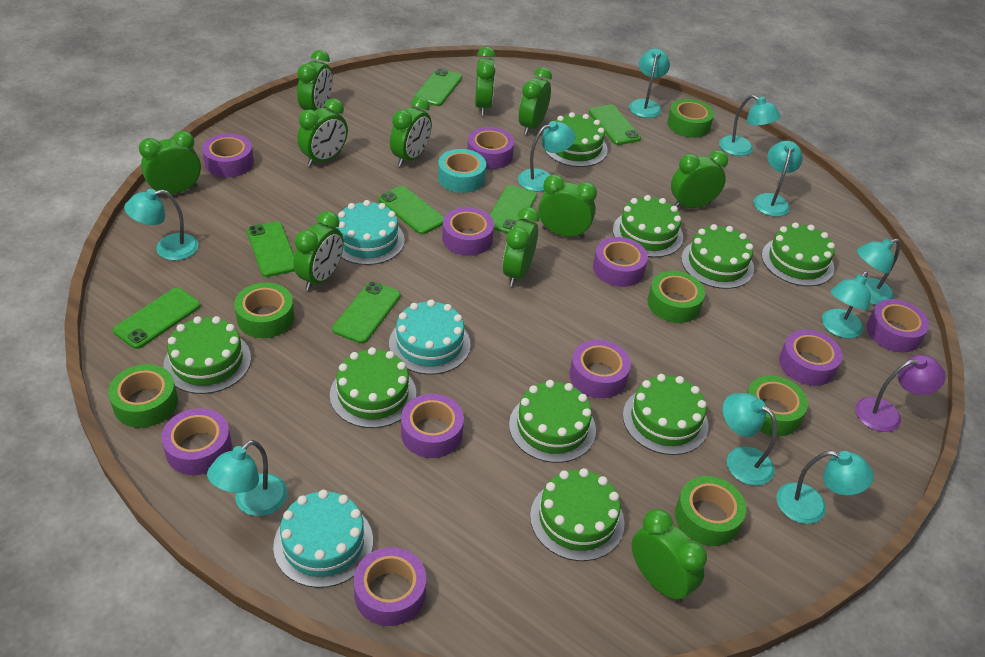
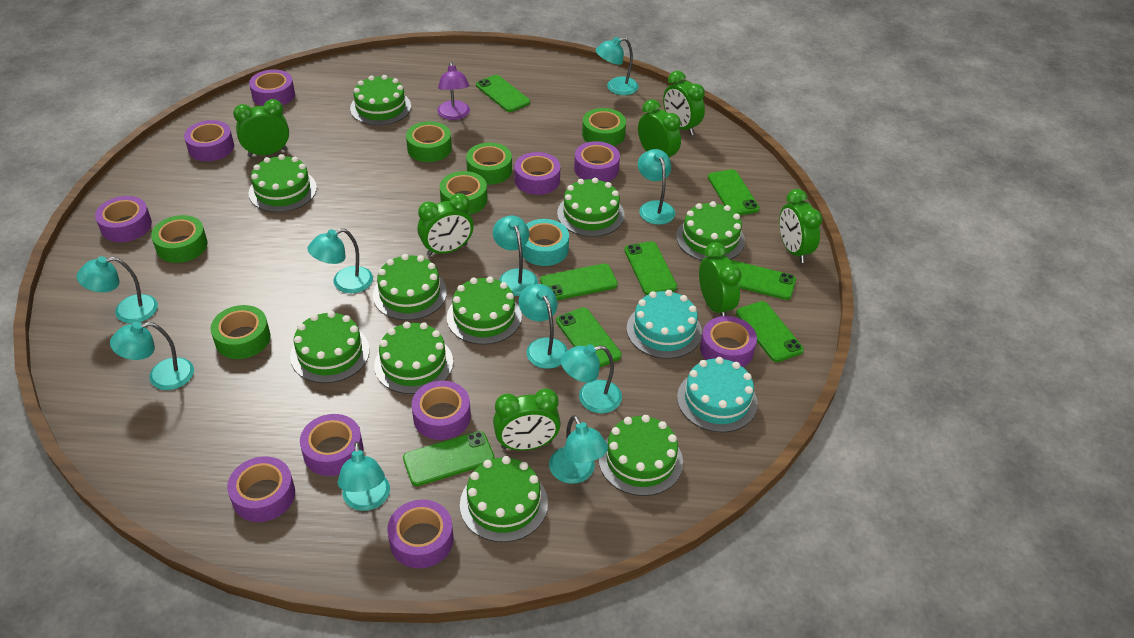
green cake: 9 -> 10
green clock: 11 -> 7
green phone: 7 -> 8
turquoise cake: 3 -> 2

